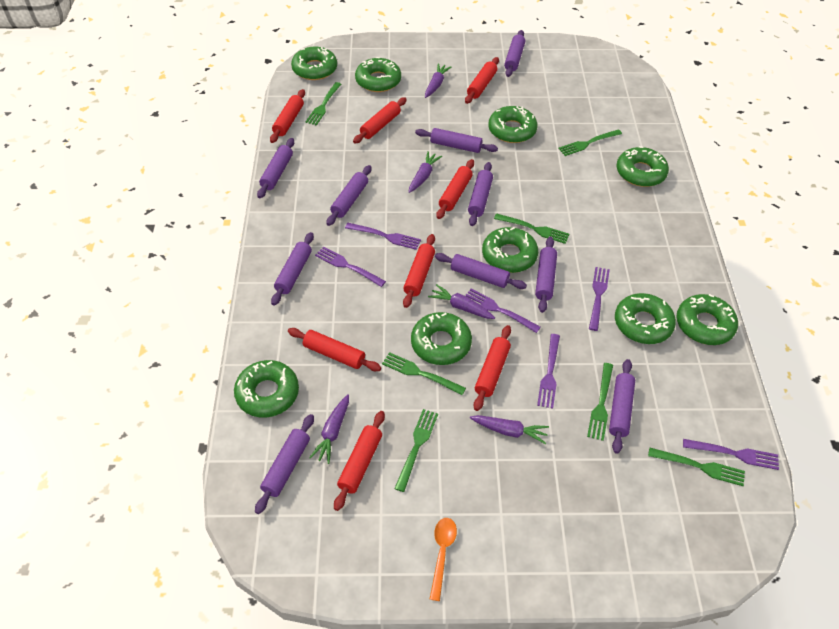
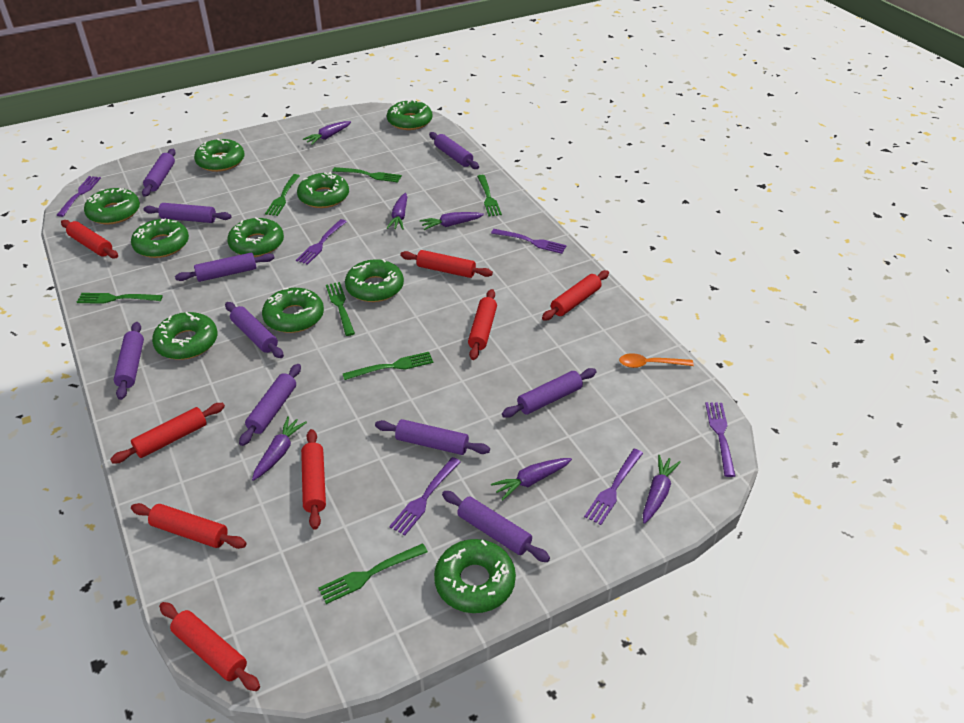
green donut: 9 -> 10
purple carrot: 5 -> 6

